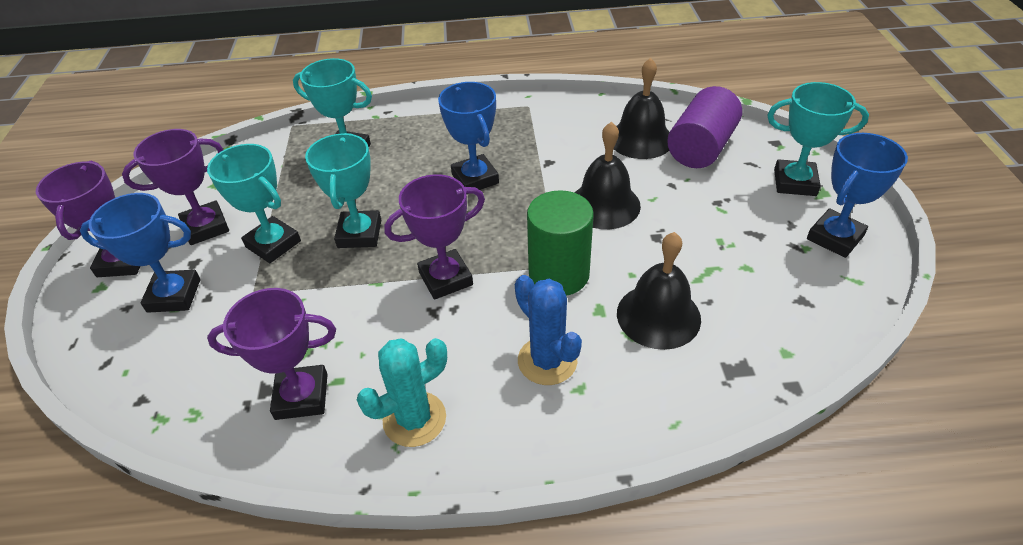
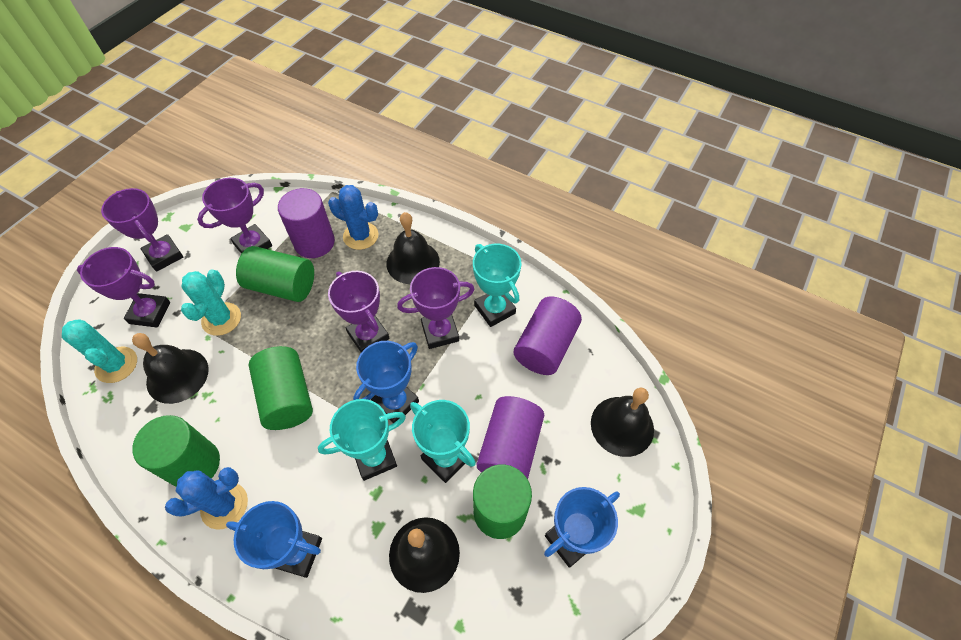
black bell: 3 -> 4
blue cactus: 1 -> 2
green cylinder: 1 -> 4
purple cylinder: 1 -> 3
purple trophy: 4 -> 5
turquoise cactus: 1 -> 2
turquoise trophy: 4 -> 3

